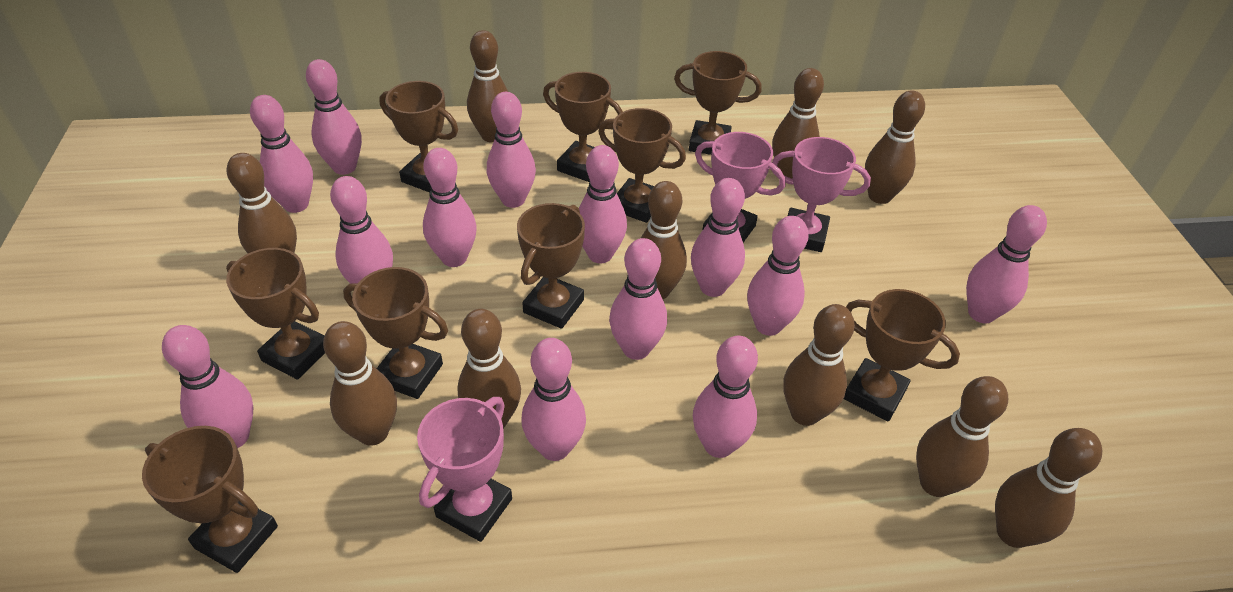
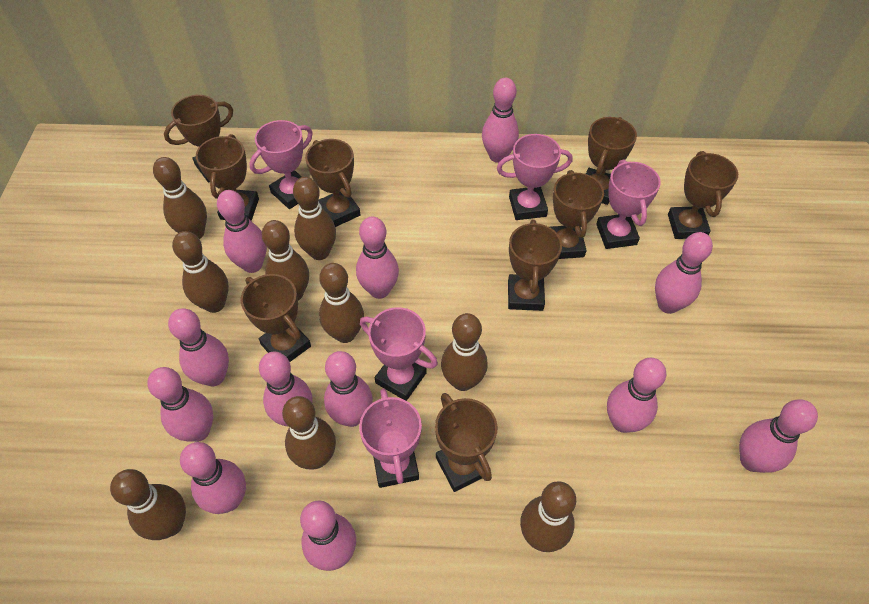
brown bowling pin: 10 -> 9
pink bowling pin: 13 -> 12
pink trophy: 3 -> 5

